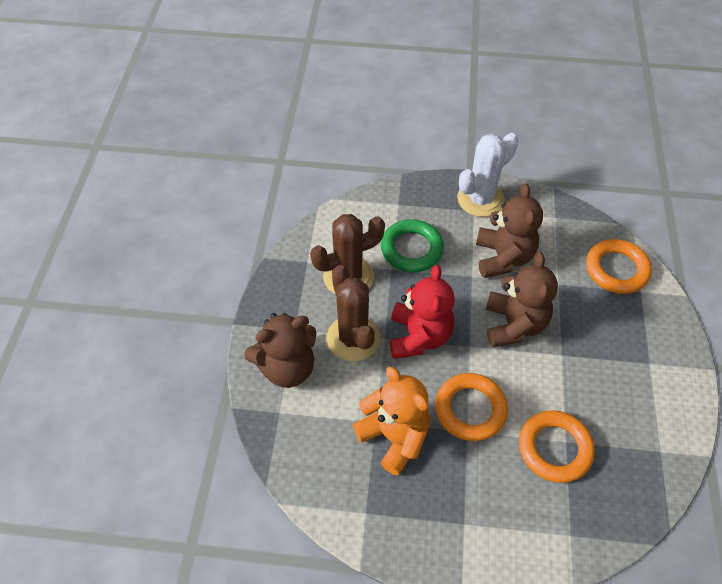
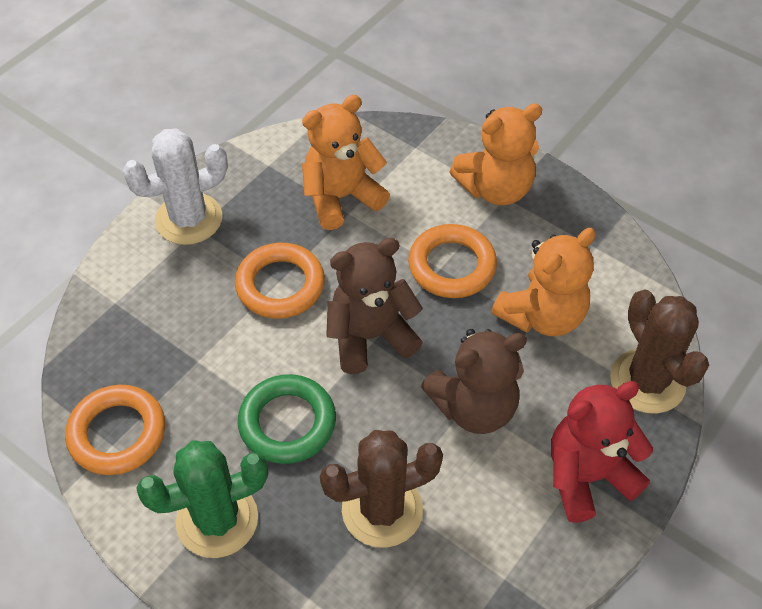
brown teddy bear: 3 -> 2
green cactus: 0 -> 1
orange teddy bear: 1 -> 3

